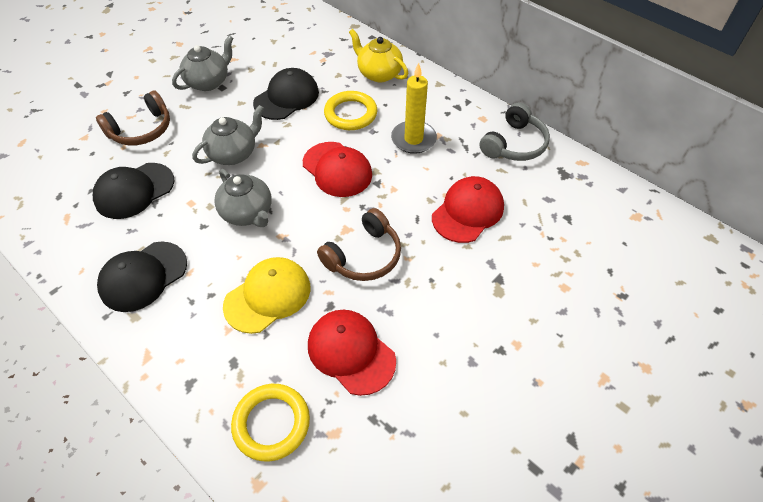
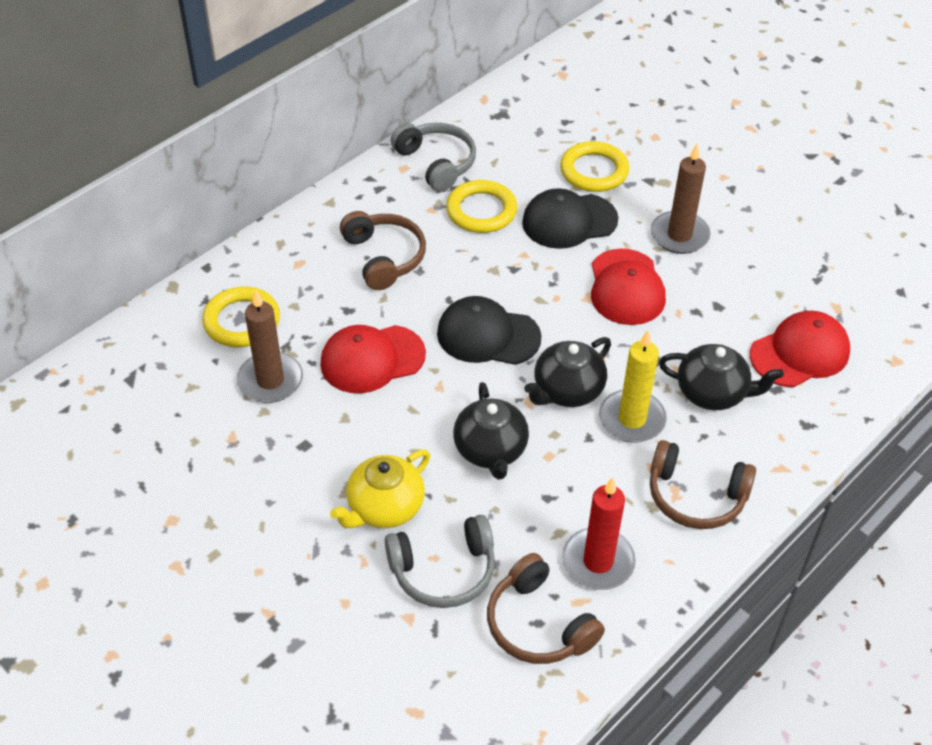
black cap: 3 -> 2
black teapot: 0 -> 3
brown candle: 0 -> 2
brown headphones: 2 -> 3
grey headphones: 1 -> 2
grey teapot: 3 -> 0
red candle: 0 -> 1
yellow cap: 1 -> 0
yellow ring: 2 -> 3

